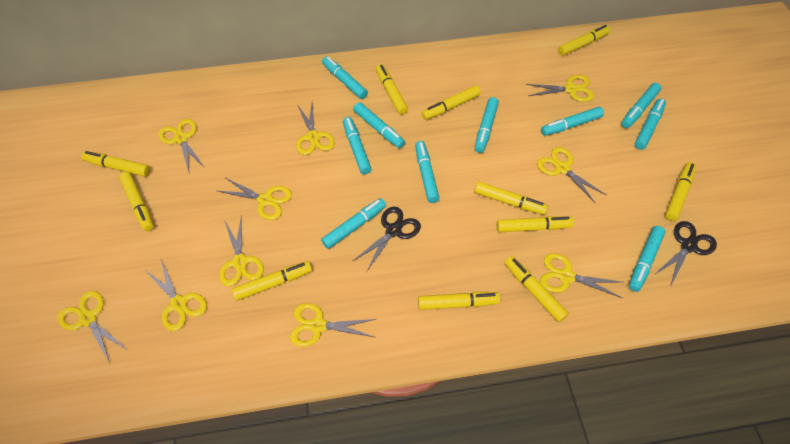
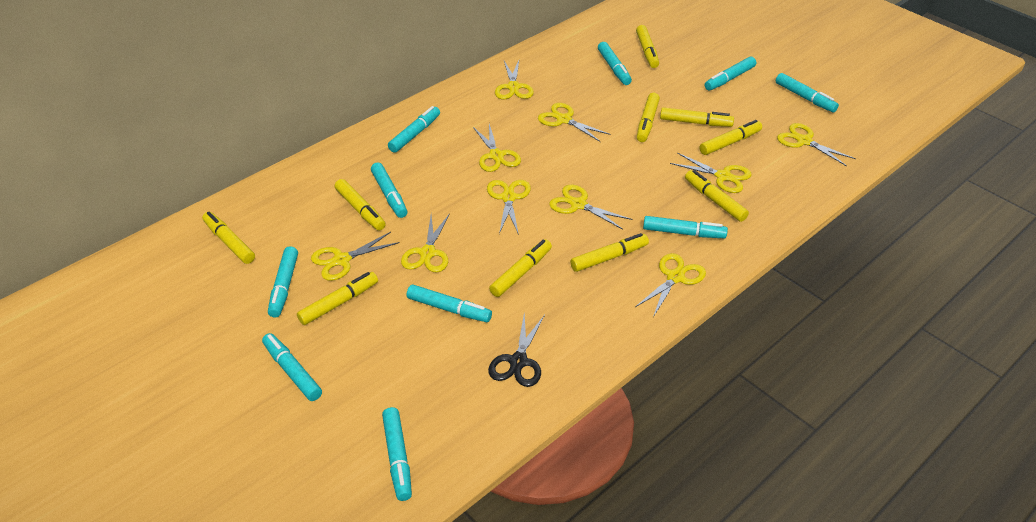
black scissors: 2 -> 1
yellow marker: 11 -> 10

